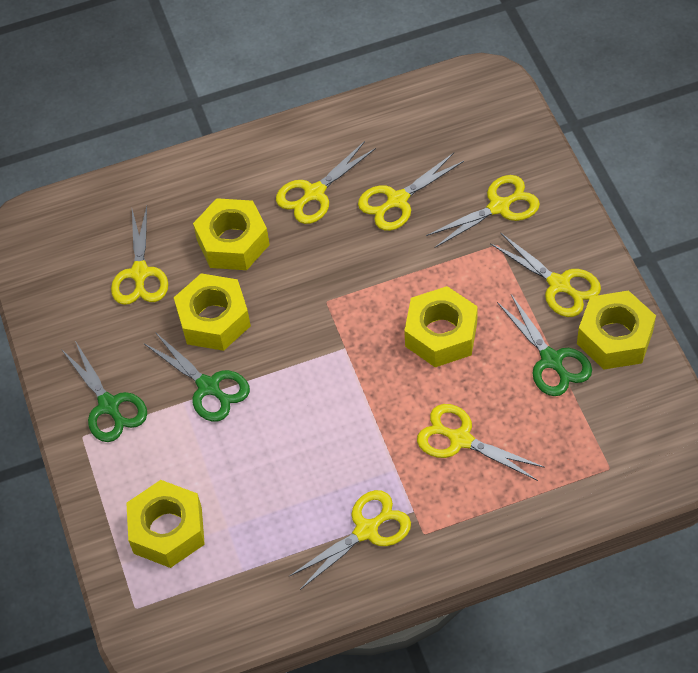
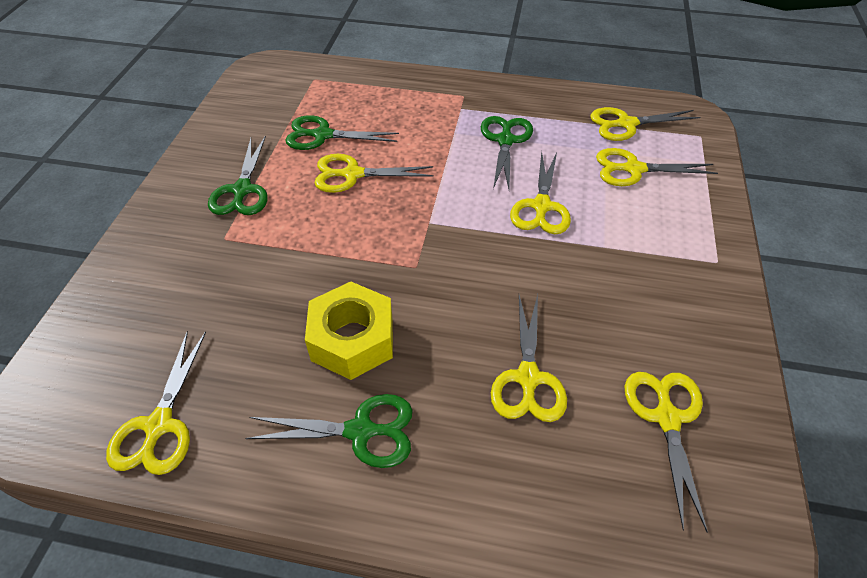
green scissors: 3 -> 4
yellow nut: 5 -> 1

